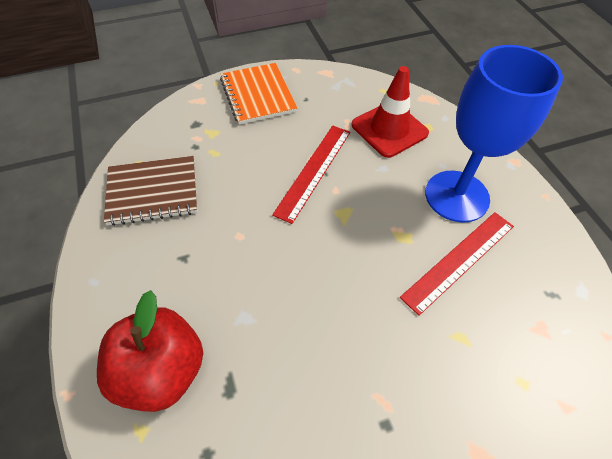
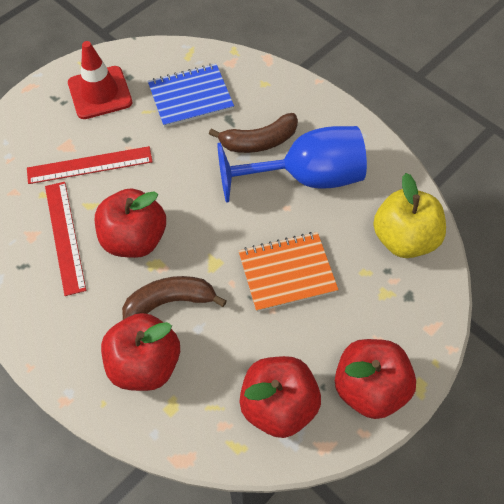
blue notebook: 0 -> 1
brown banana: 0 -> 2
brown notebook: 1 -> 0
red apple: 1 -> 4
yellow apple: 0 -> 1

